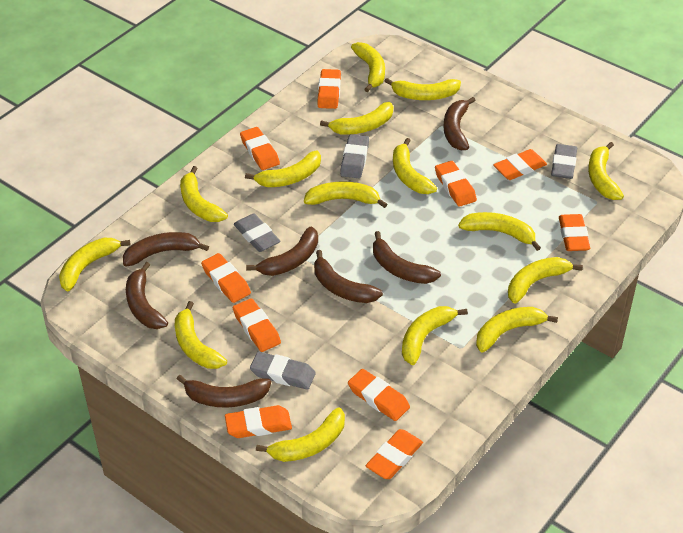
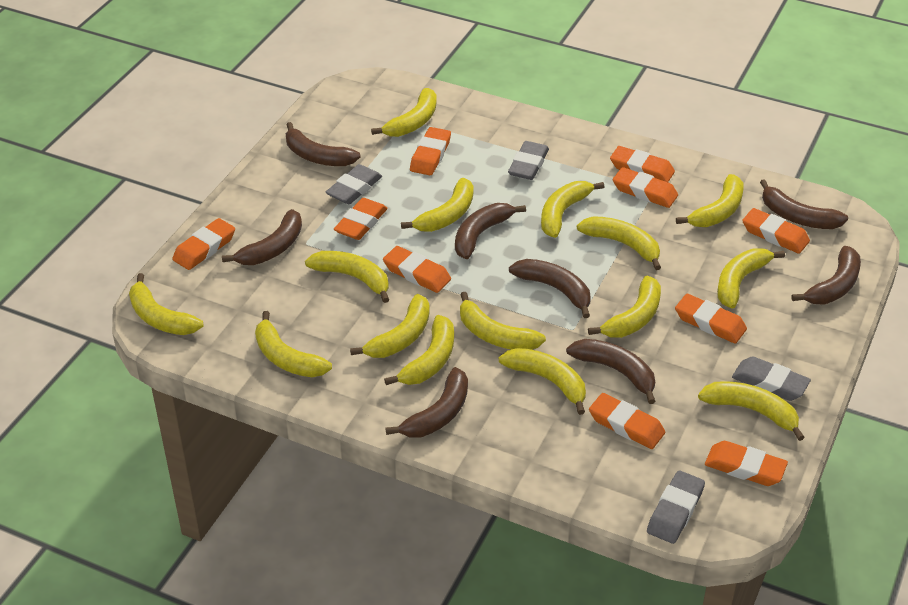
brown banana: 7 -> 8

